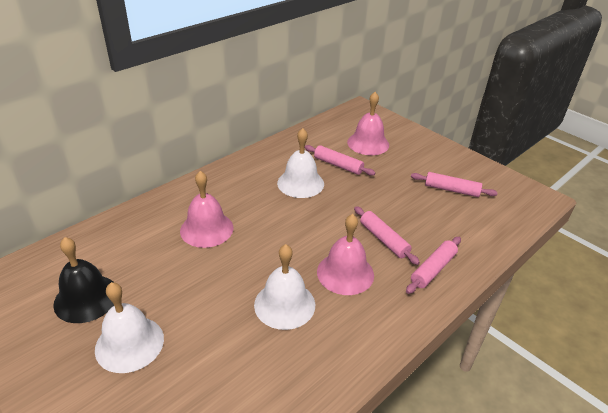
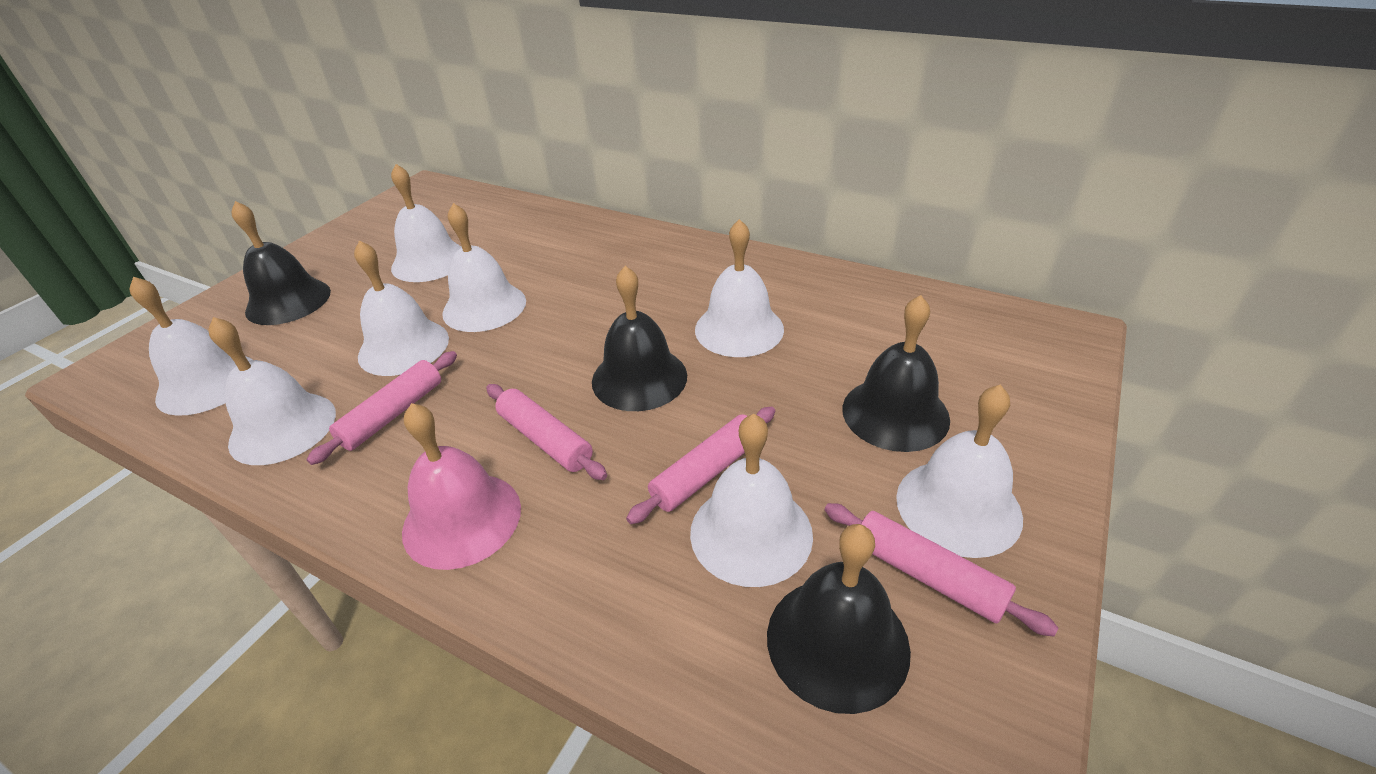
black bell: 1 -> 4
pink bell: 3 -> 1
white bell: 3 -> 8

